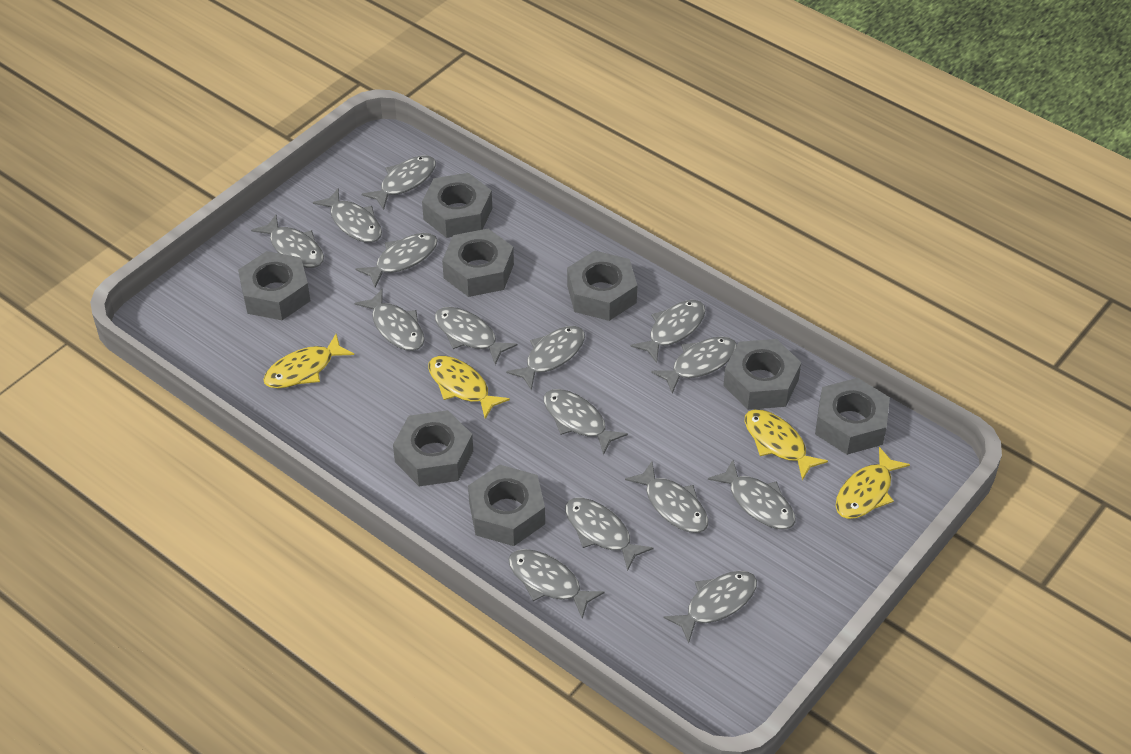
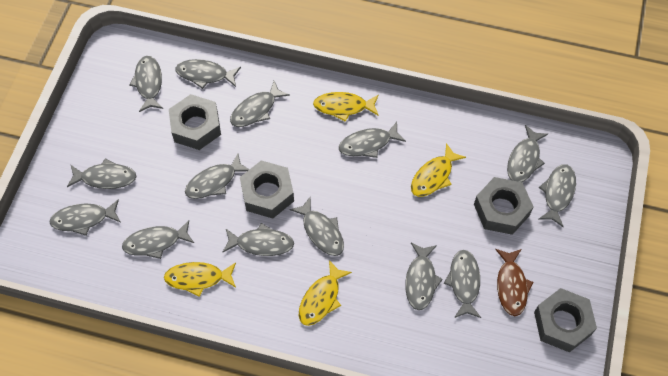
brown fish: 0 -> 1
grey fish: 15 -> 14
grey nut: 8 -> 4

